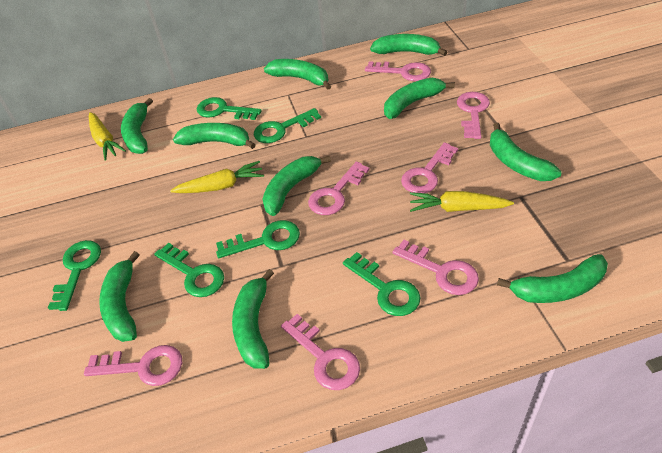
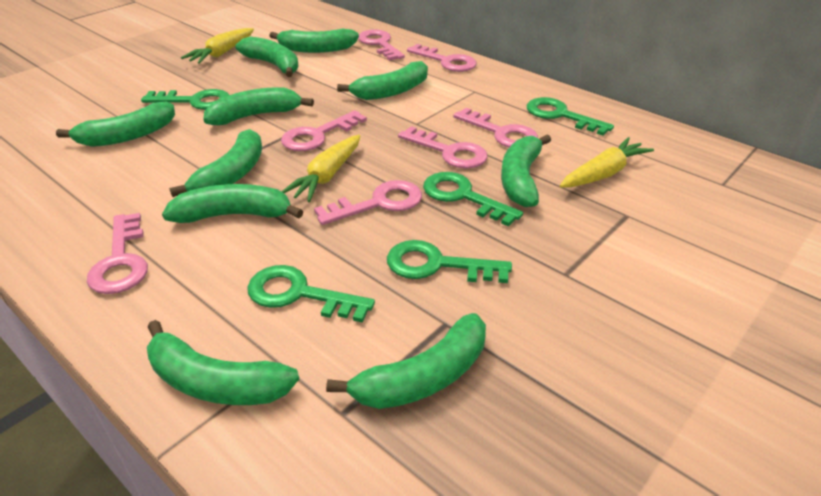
green key: 6 -> 5

